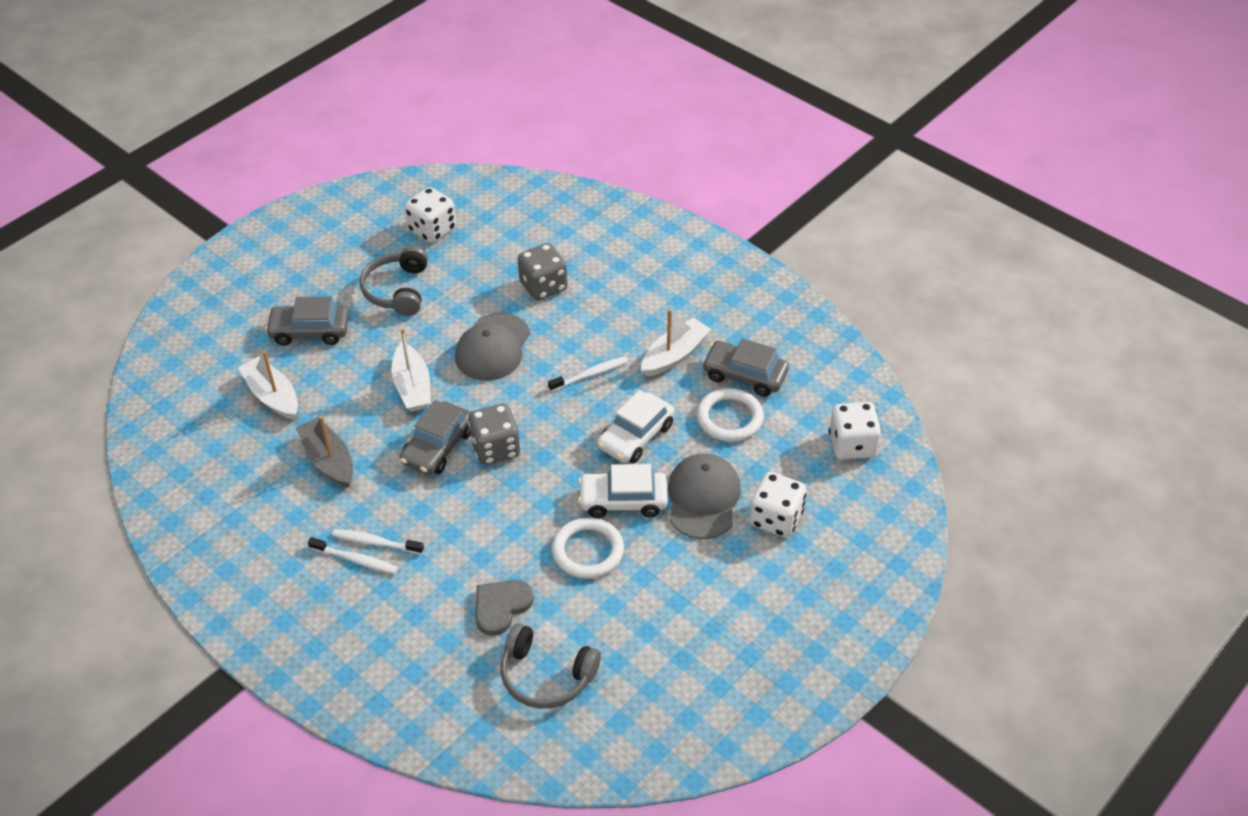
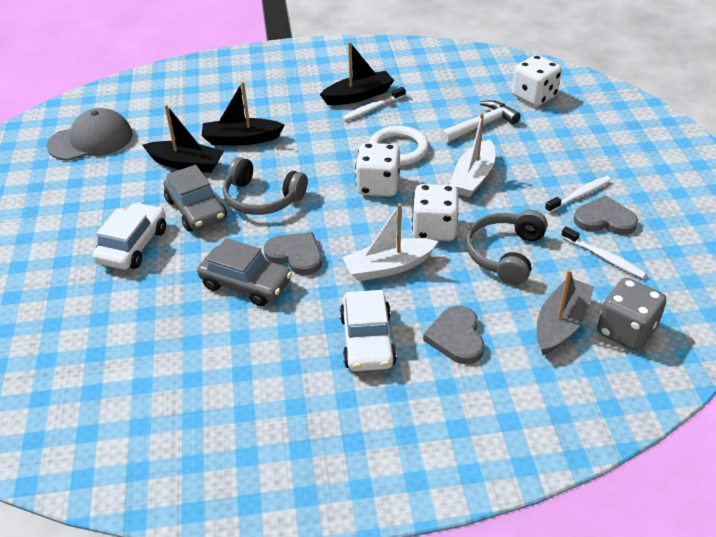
black boat: 0 -> 3
grey cap: 2 -> 1
grey car: 3 -> 2
grey dice: 2 -> 1
grey heart: 1 -> 3
white boat: 3 -> 2
white hammer: 0 -> 1
white ring: 2 -> 1

